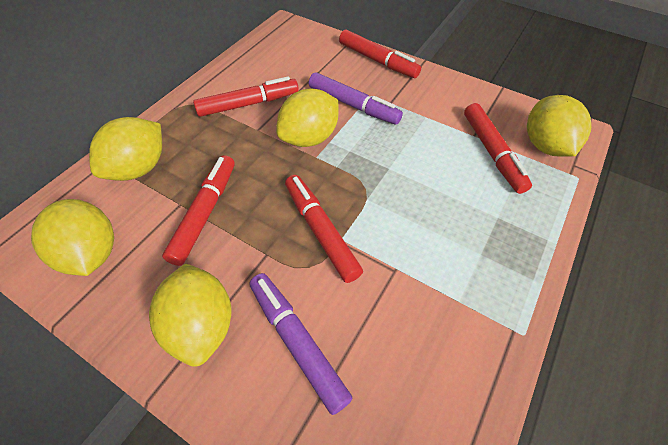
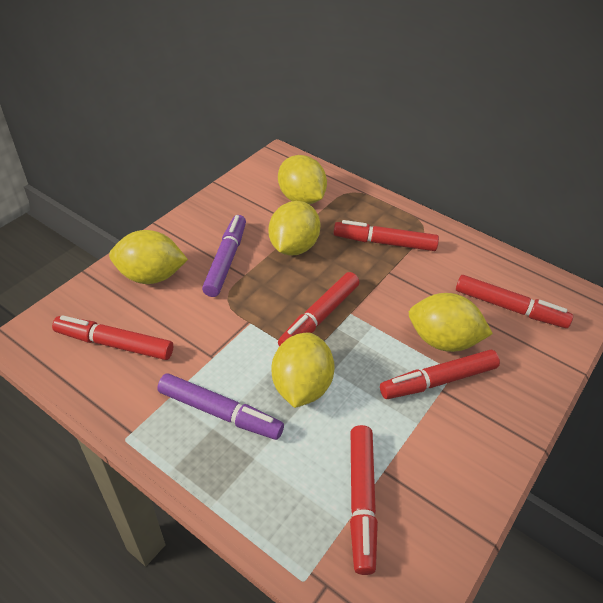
red marker: 5 -> 6

